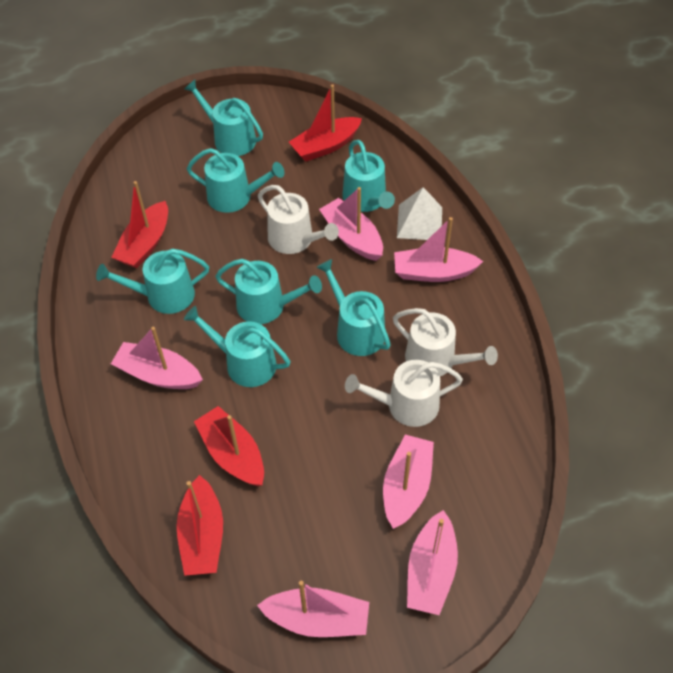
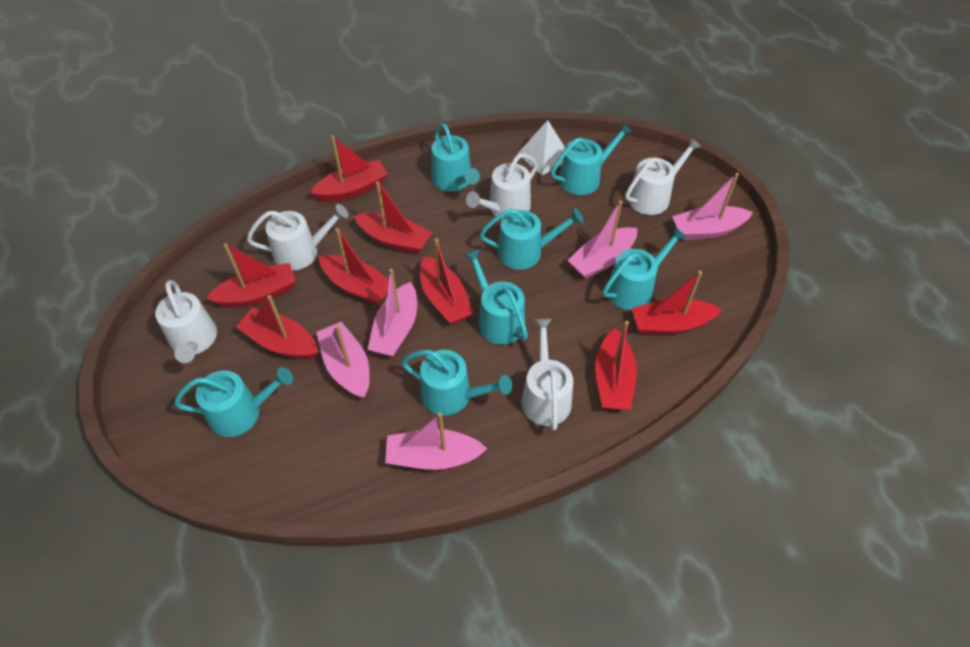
pink boat: 6 -> 5
red boat: 4 -> 8
white watering can: 3 -> 5

